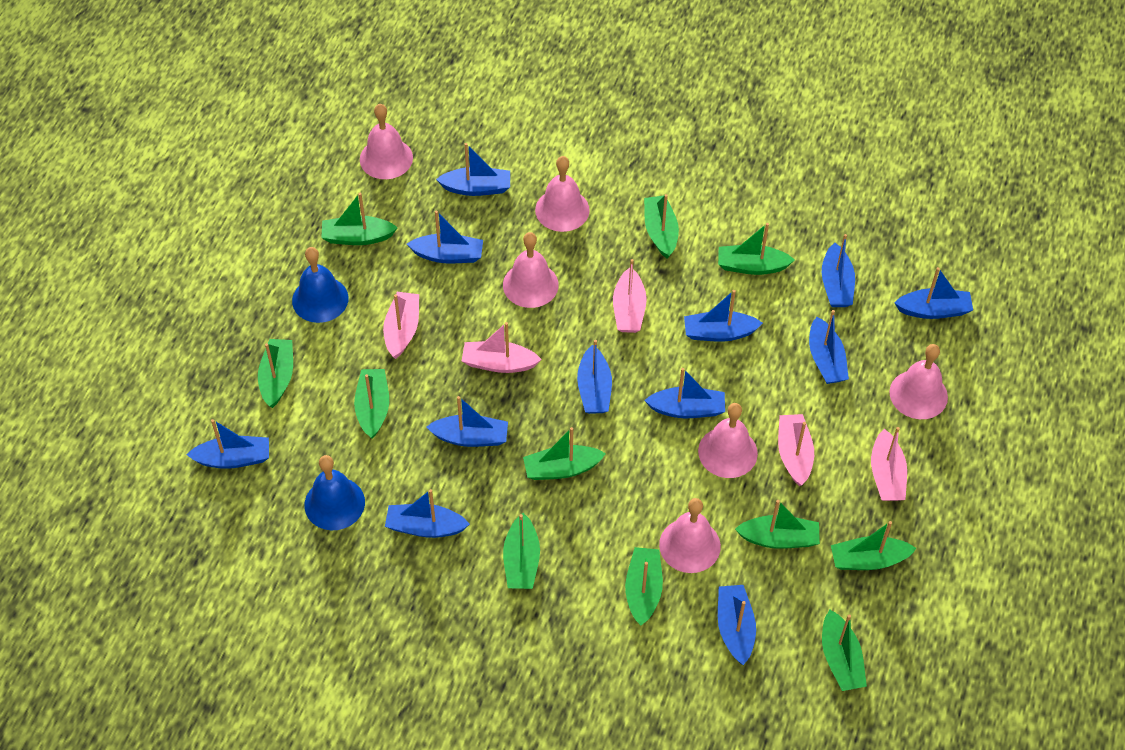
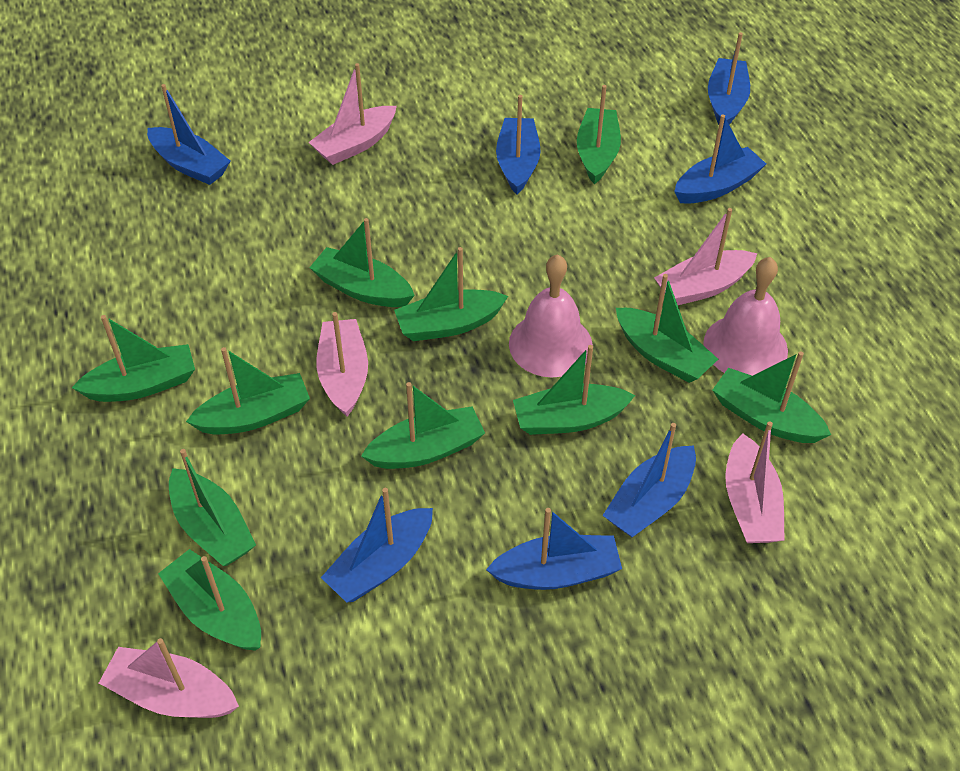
blue bell: 2 -> 0
blue boat: 12 -> 7
pink bell: 6 -> 2

